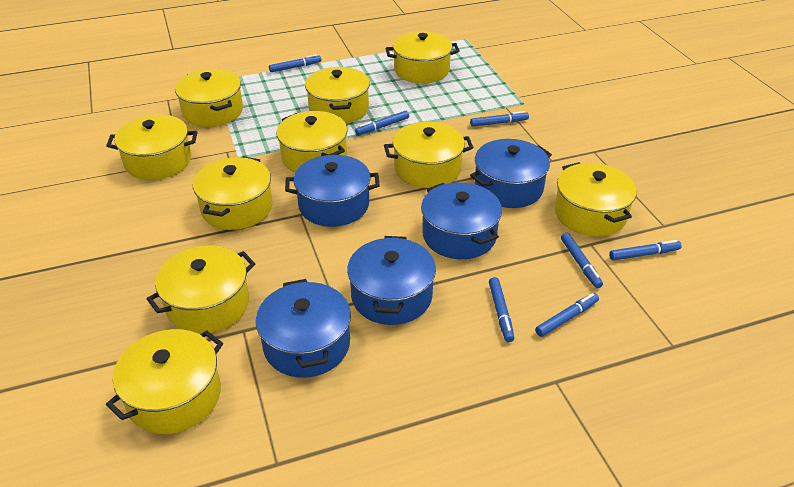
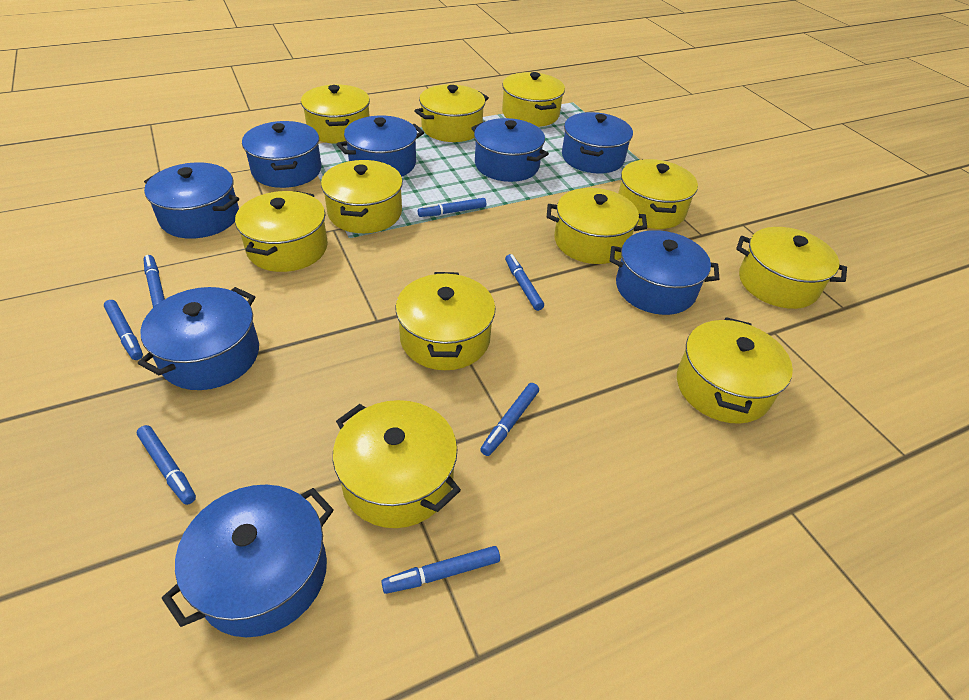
blue pot: 5 -> 8
yellow pot: 10 -> 11

